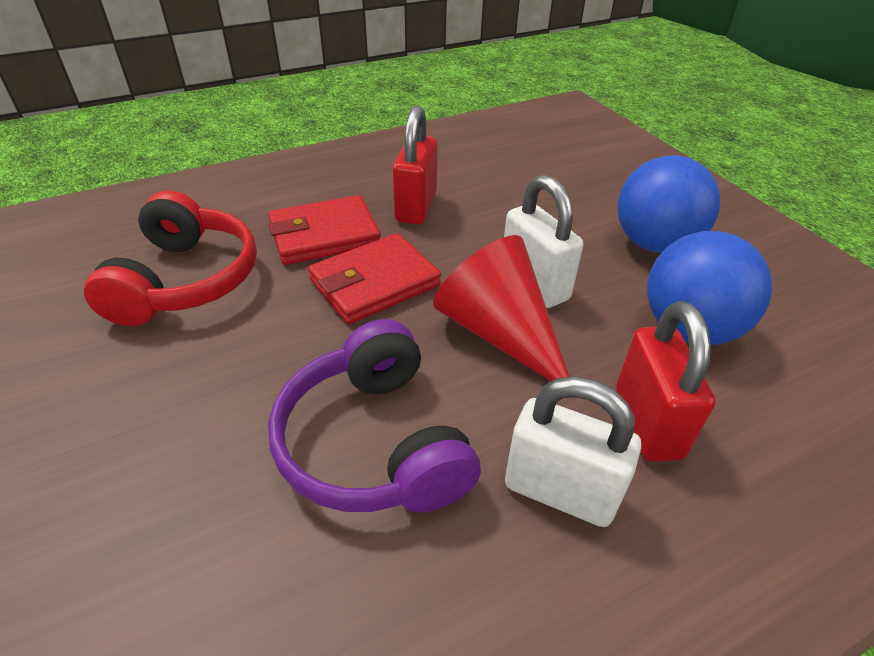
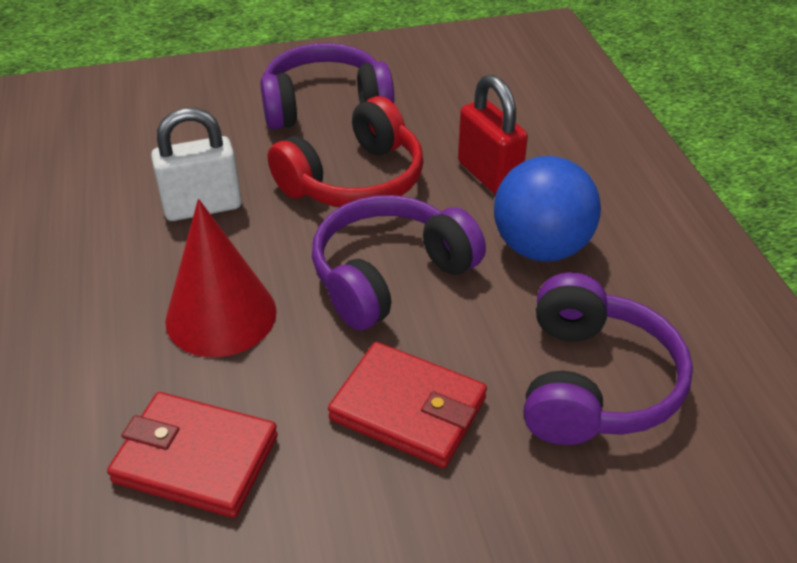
blue ball: 2 -> 1
purple headphones: 1 -> 3
red padlock: 2 -> 1
white padlock: 2 -> 1

